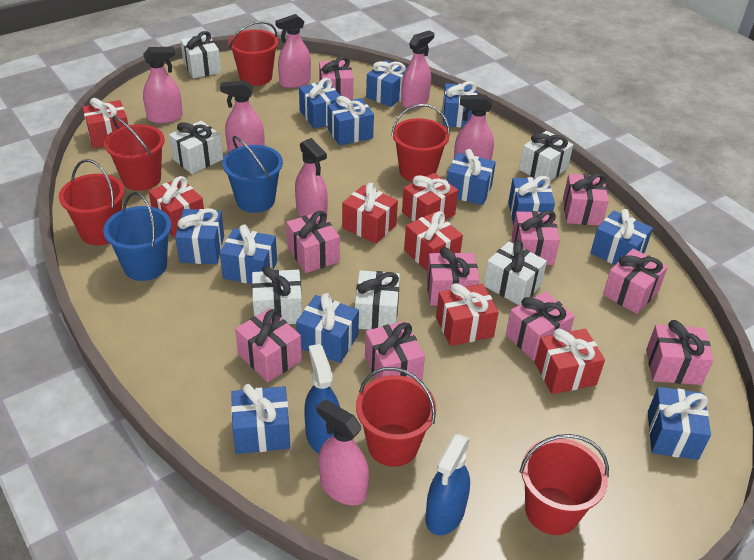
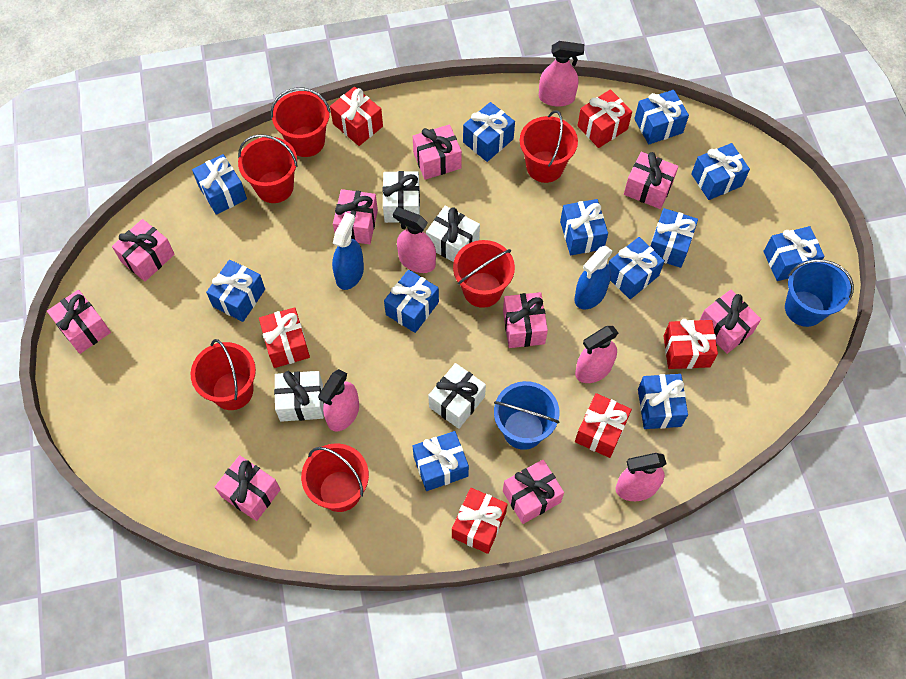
pink gift: 10 -> 9
pink spray bottle: 7 -> 5
red gift: 7 -> 6
white gift: 6 -> 4

